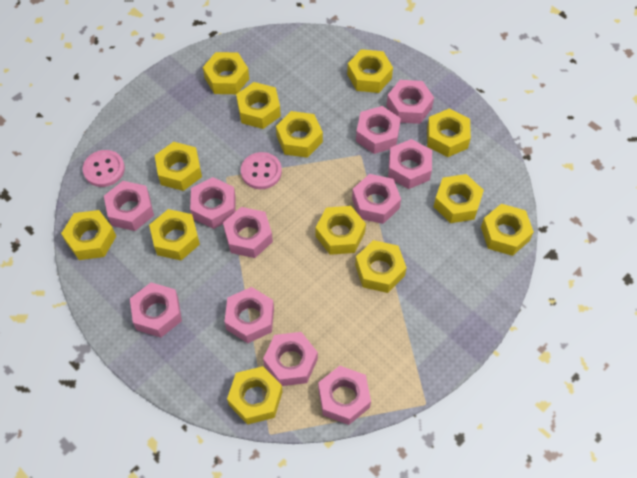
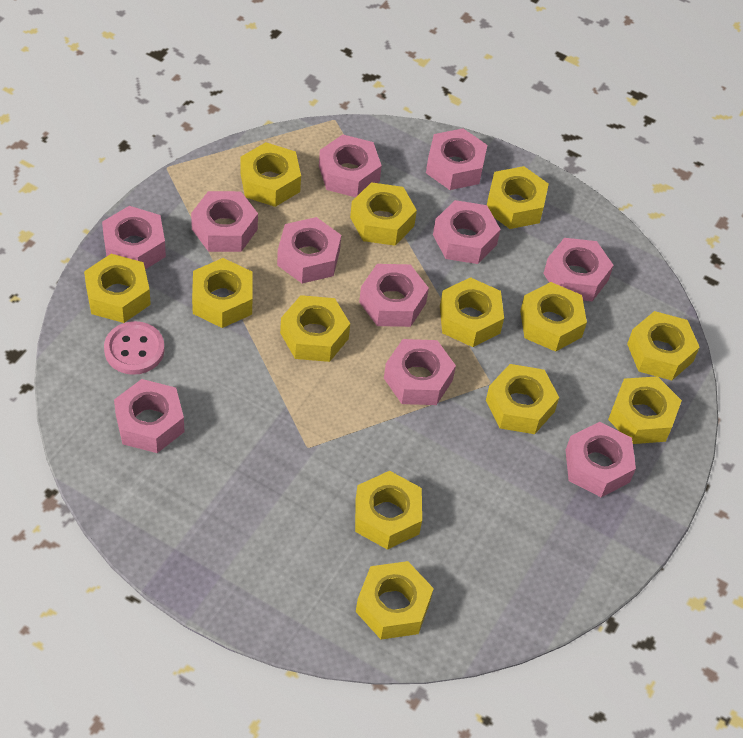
pink button: 2 -> 1

